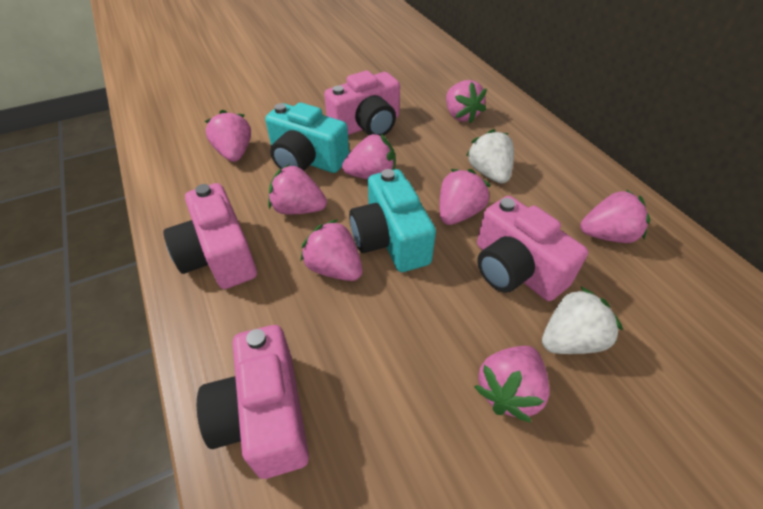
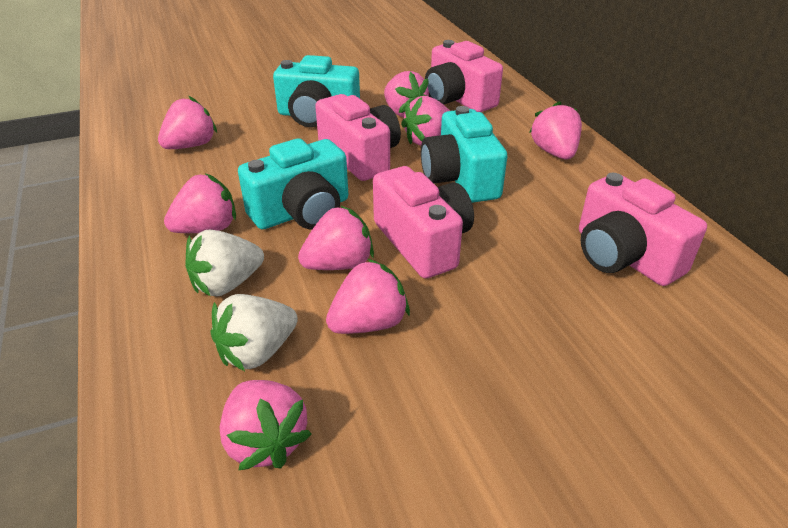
turquoise camera: 2 -> 3

